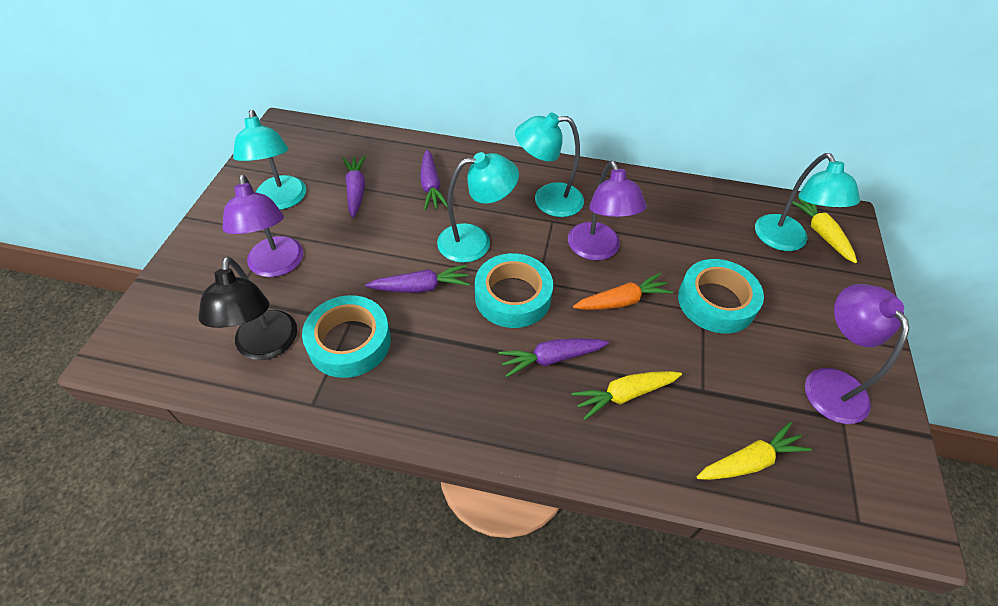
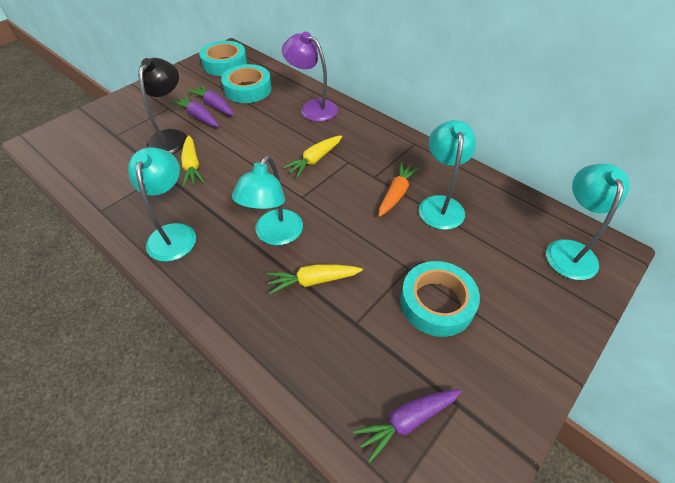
purple carrot: 4 -> 3
purple lamp: 3 -> 1

